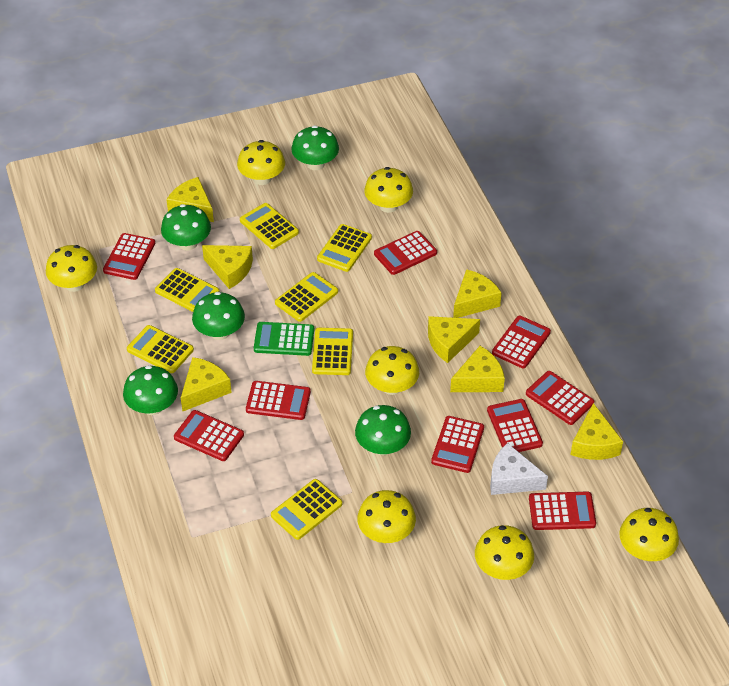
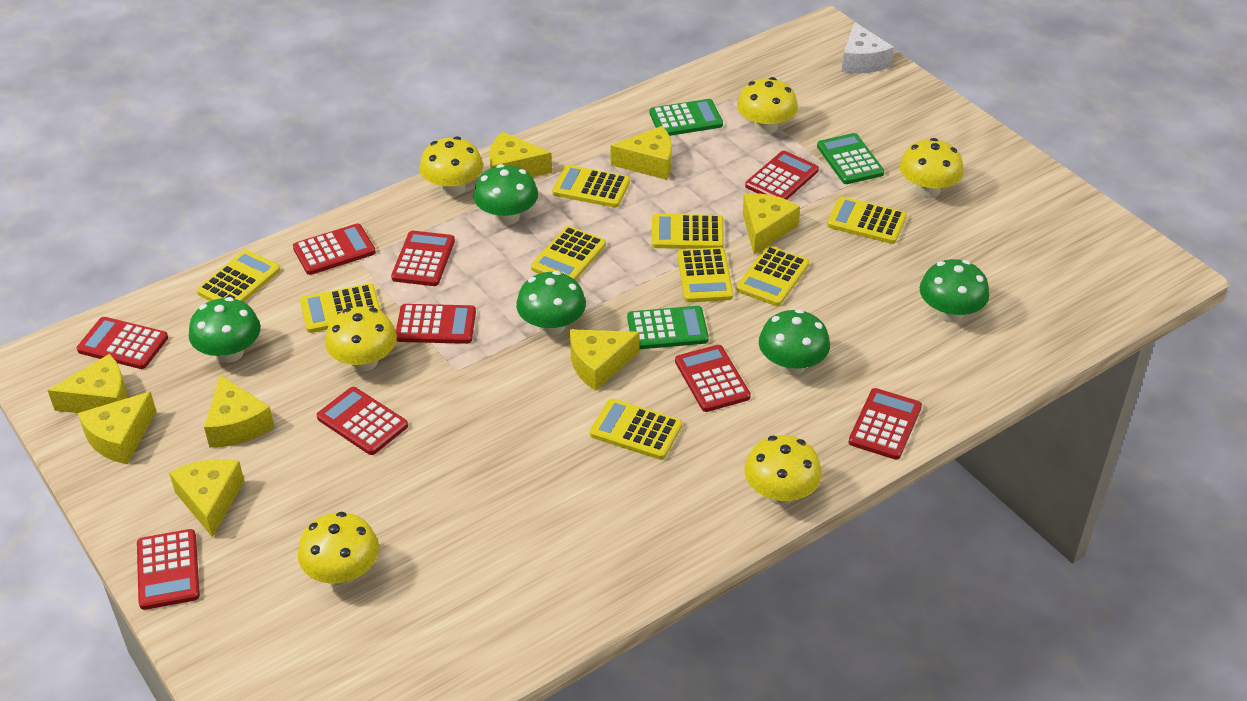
green calculator: 1 -> 3
yellow calculator: 7 -> 9
yellow cheese: 7 -> 8
yellow mushroom: 7 -> 6

